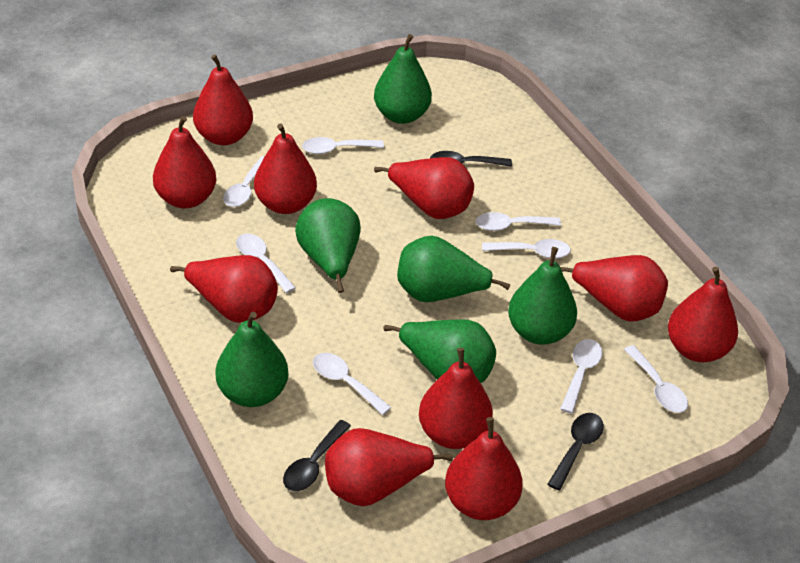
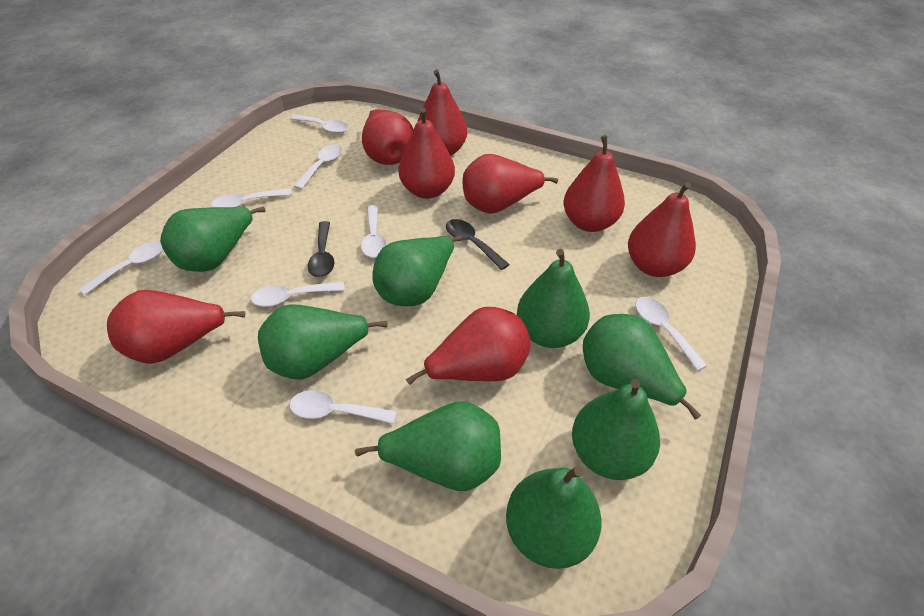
black spoon: 3 -> 2
green pear: 6 -> 8
red pear: 10 -> 8

